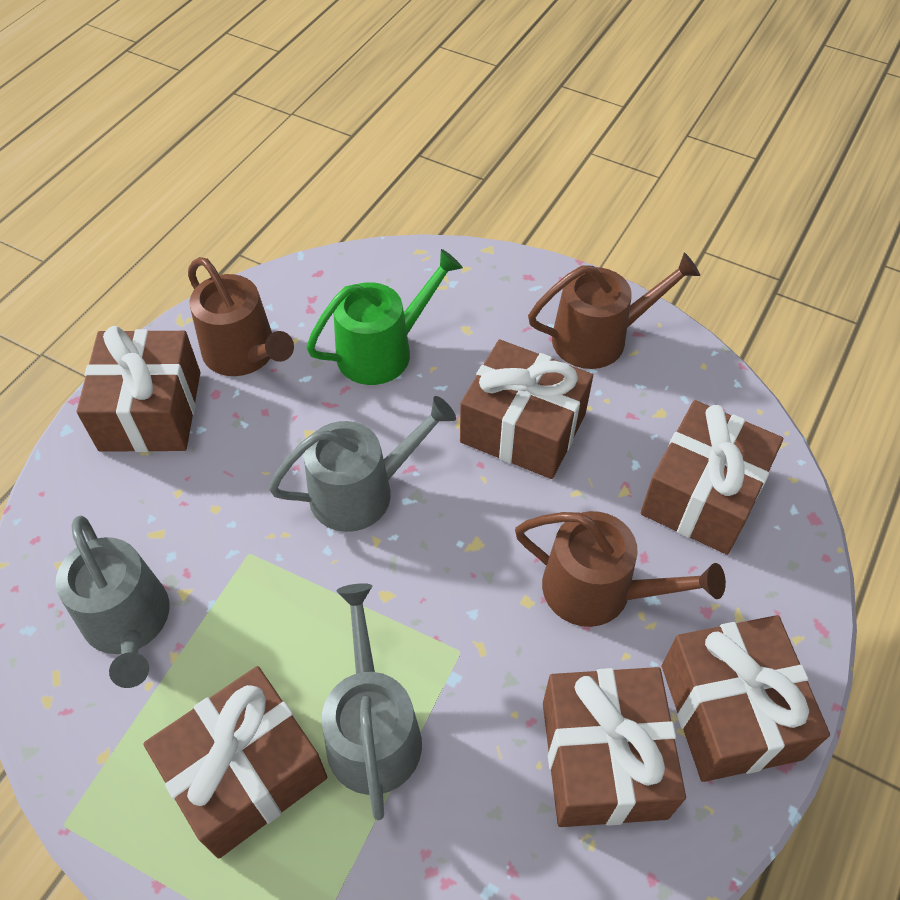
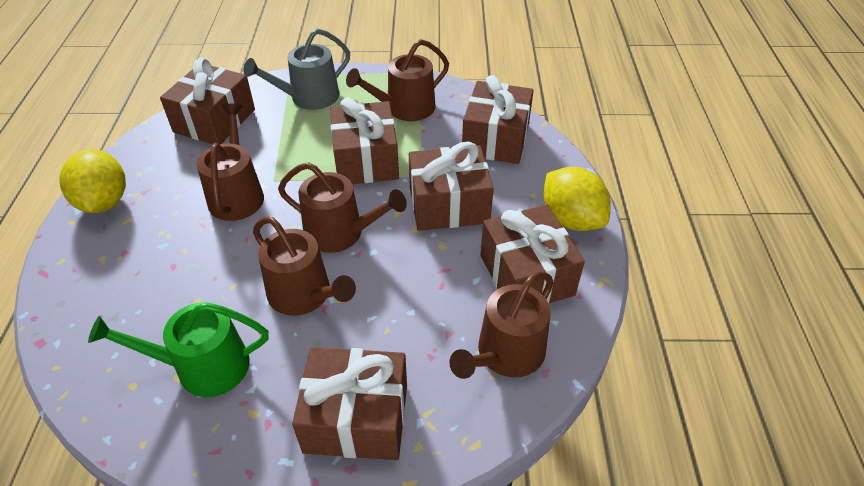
brown watering can: 3 -> 5
grey watering can: 3 -> 1
yellow lemon: 0 -> 2

